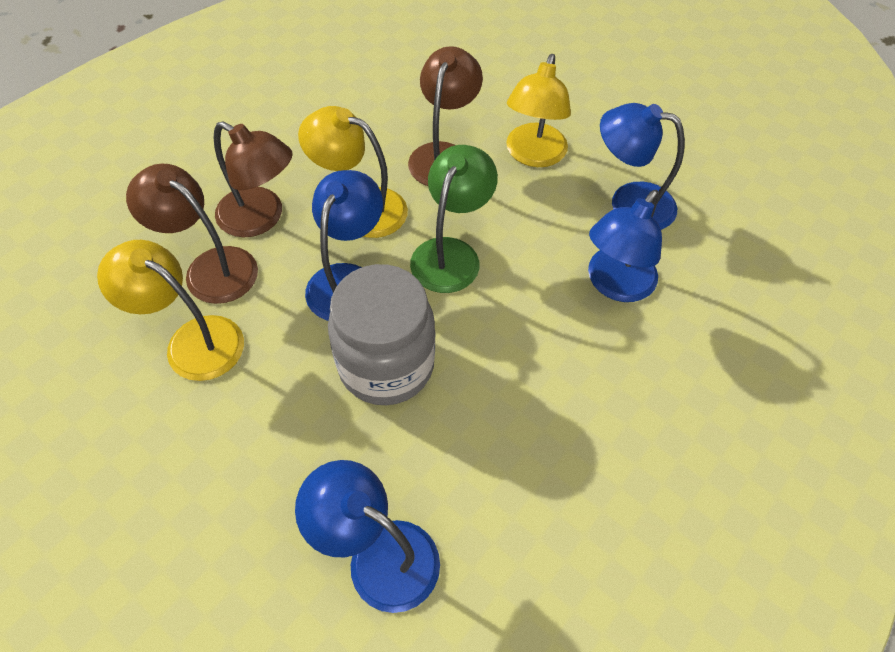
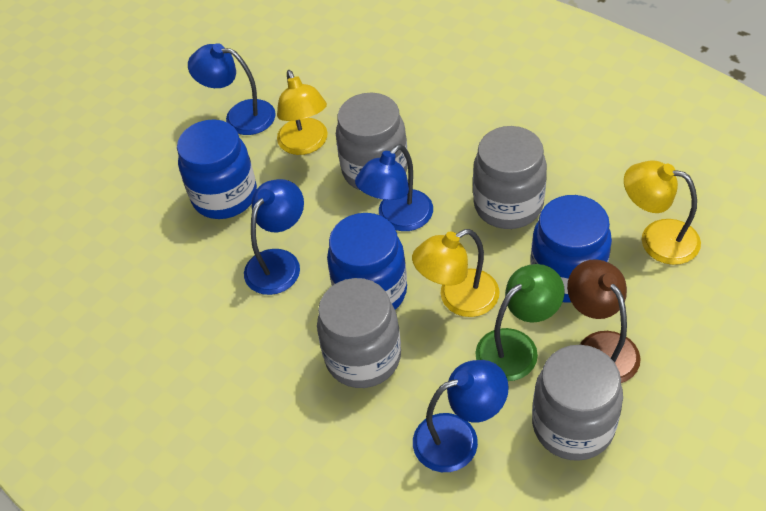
blue jar: 0 -> 3
brown lamp: 3 -> 1
grey jar: 1 -> 4

